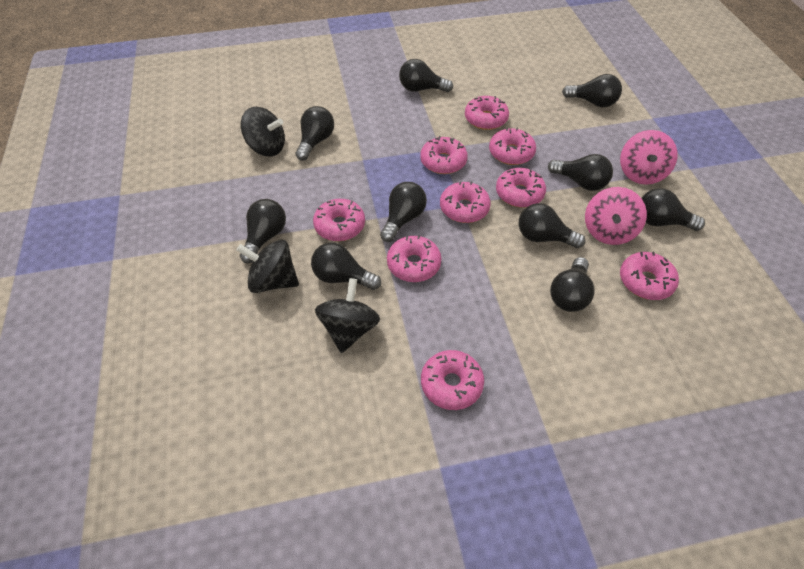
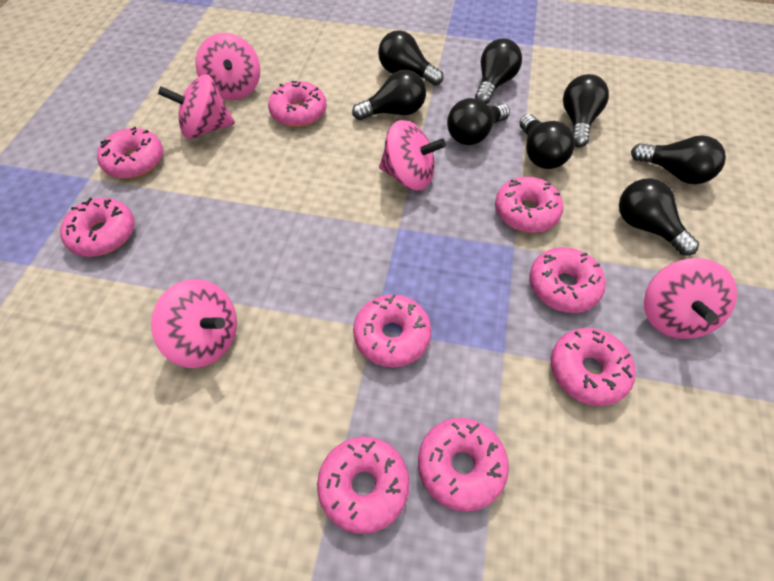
black light bulb: 10 -> 8
black spinning top: 3 -> 0
pink spinning top: 2 -> 5

